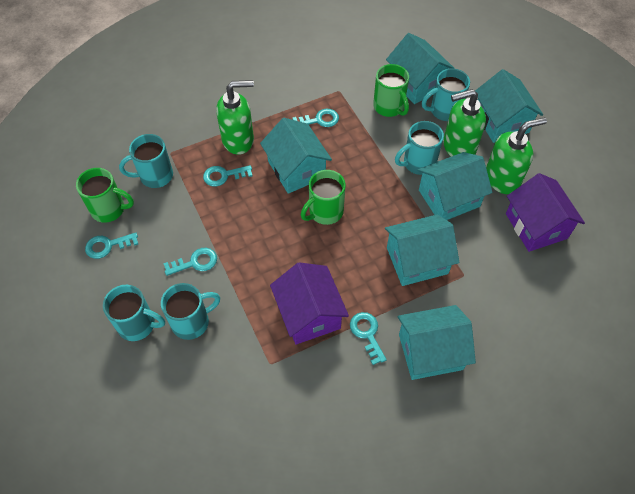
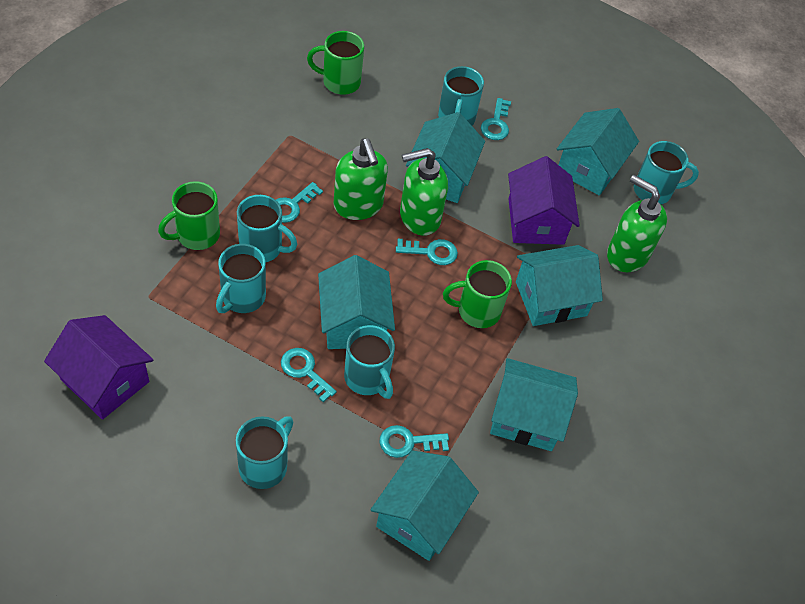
turquoise mug: 5 -> 6

